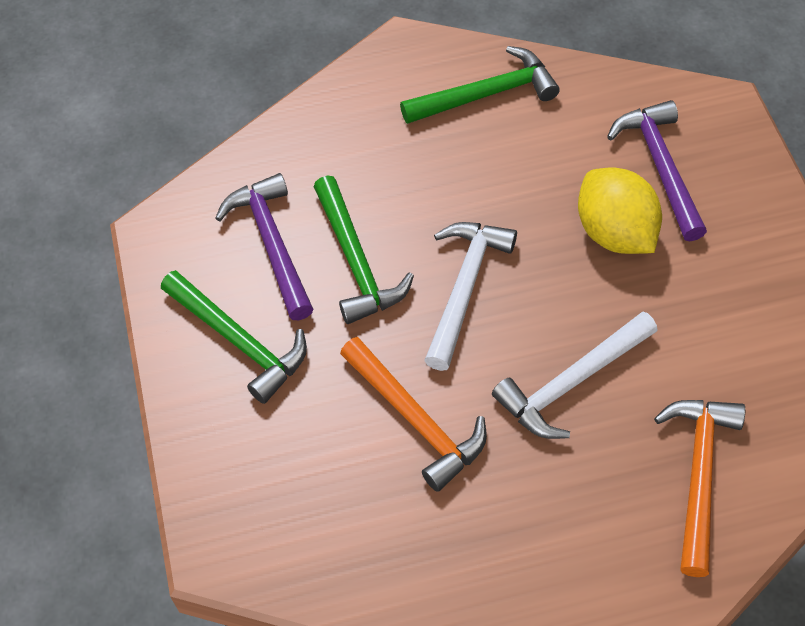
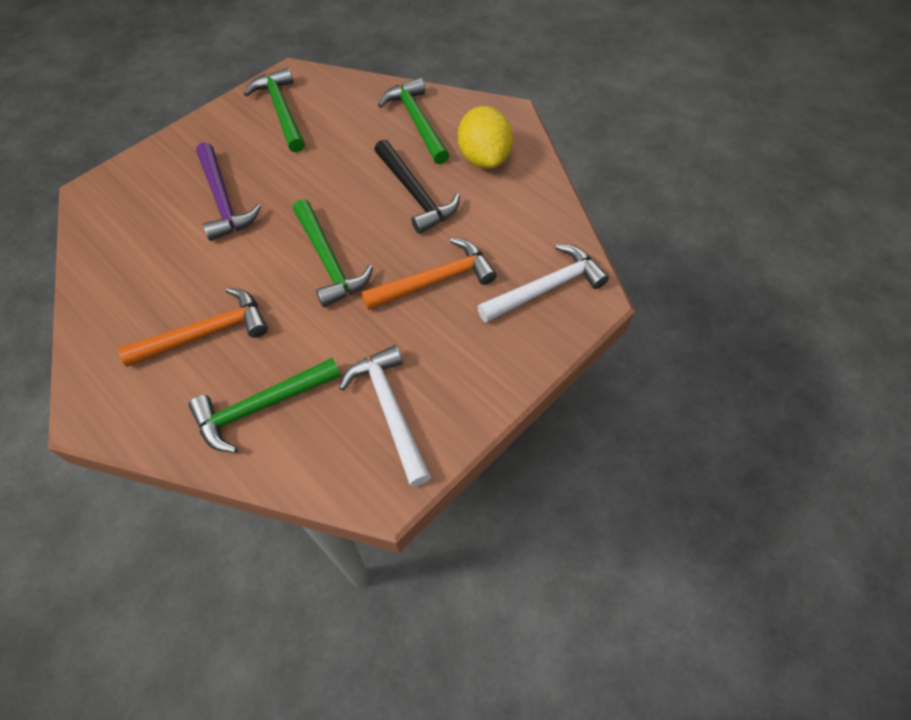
black hammer: 0 -> 1
green hammer: 3 -> 4
purple hammer: 2 -> 1

